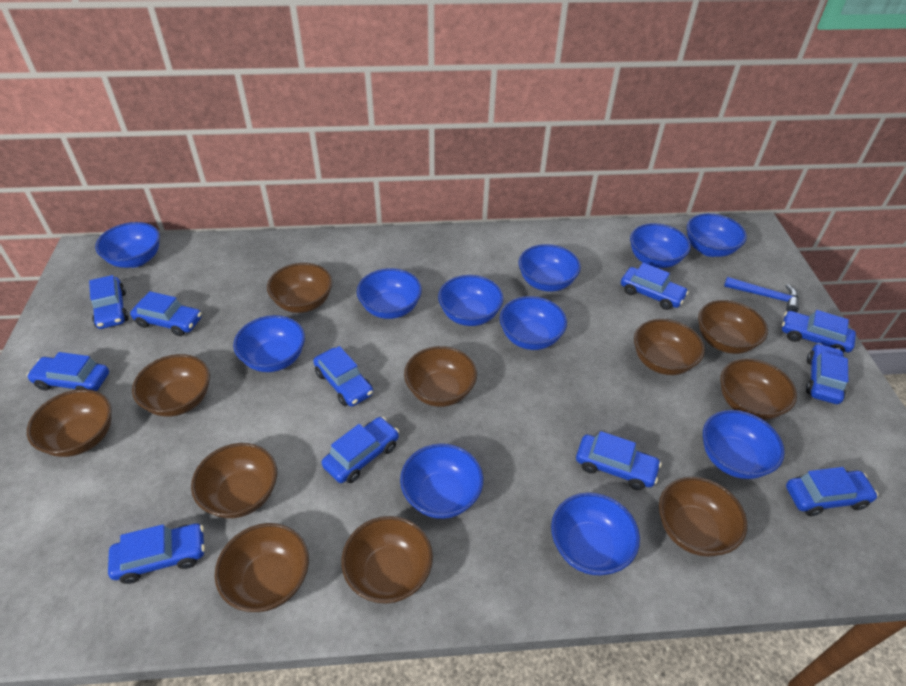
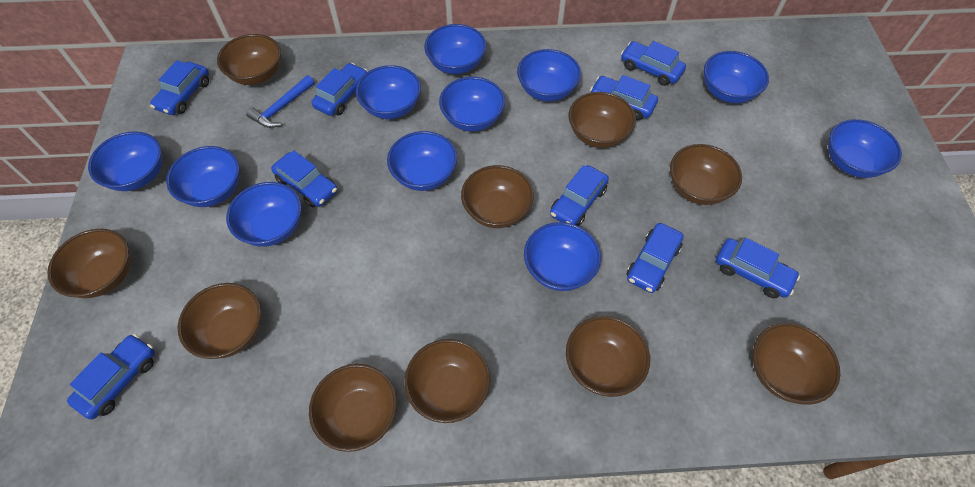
blue car: 11 -> 9
brown bowl: 11 -> 10

